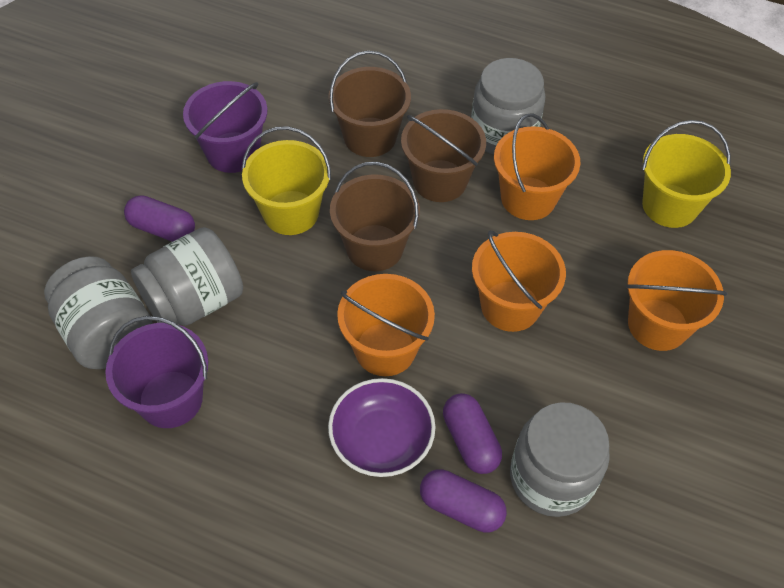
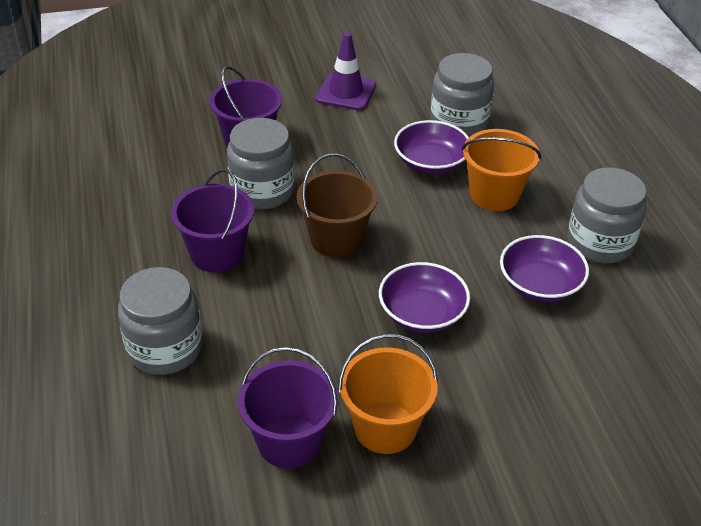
brown bucket: 3 -> 1
orange bucket: 4 -> 2
purple bowl: 1 -> 3
purple bucket: 2 -> 3
purple capsule: 3 -> 0
purple traffic cone: 0 -> 1
yellow bucket: 2 -> 0

